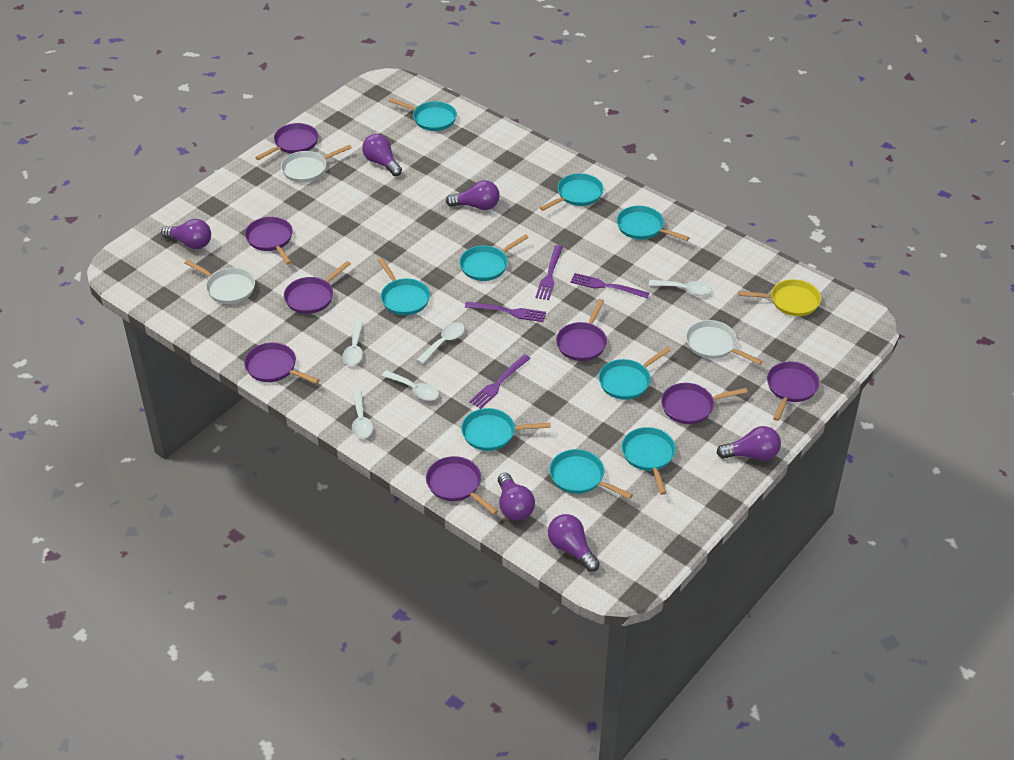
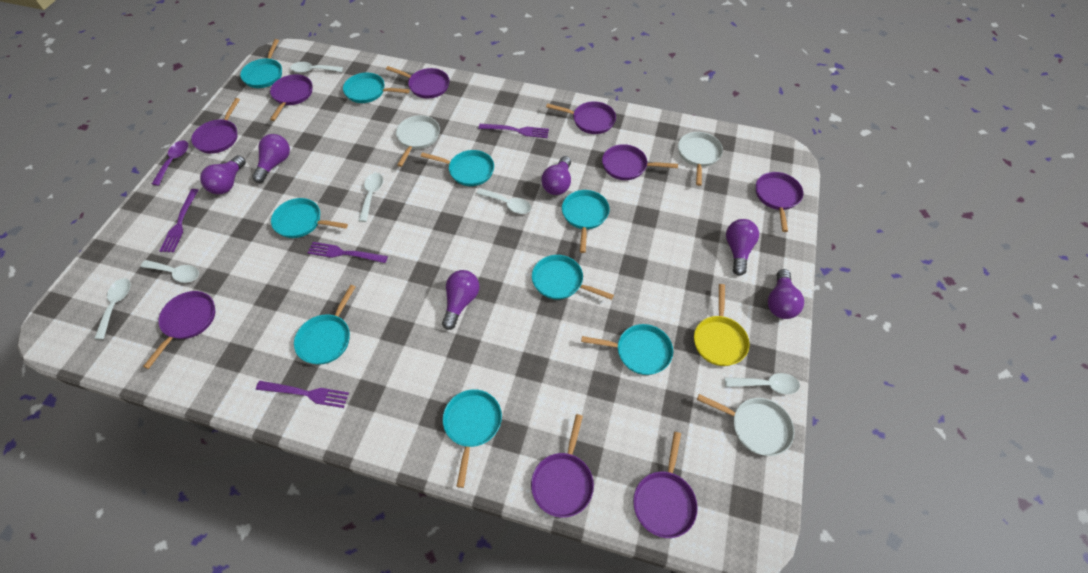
purple pan: 8 -> 9
purple spoon: 0 -> 1
white spoon: 5 -> 6

